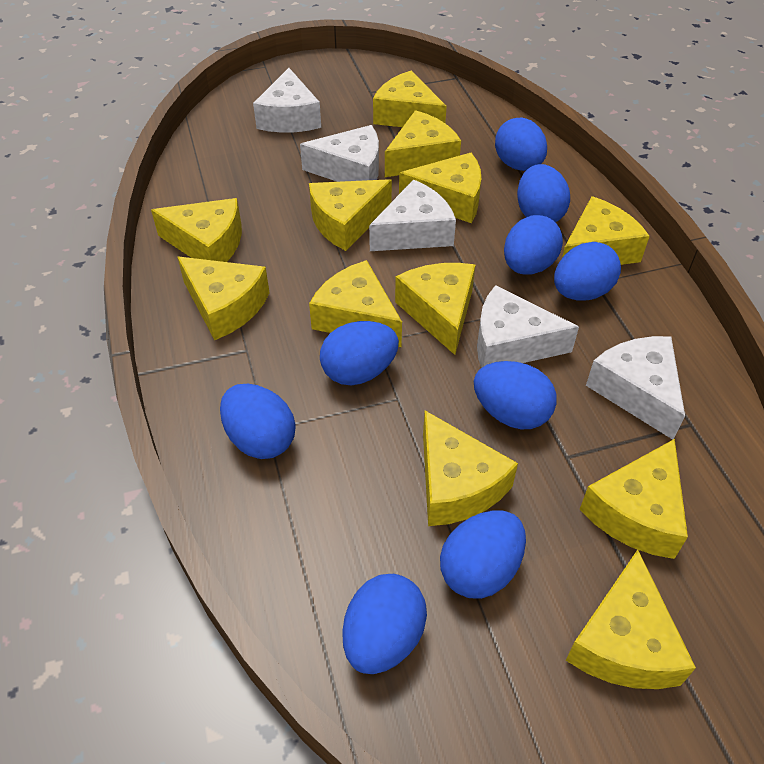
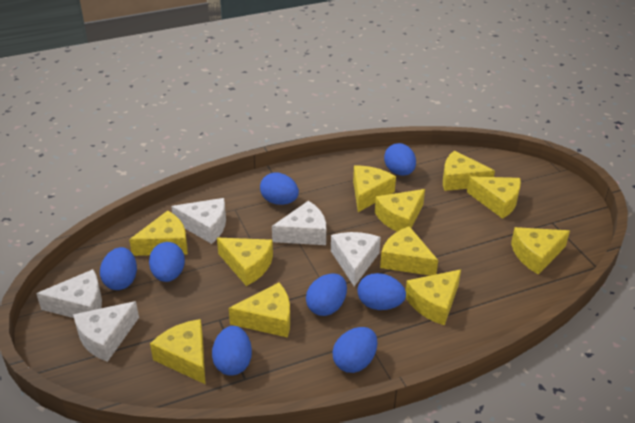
blue egg: 9 -> 8
yellow cheese: 12 -> 11

